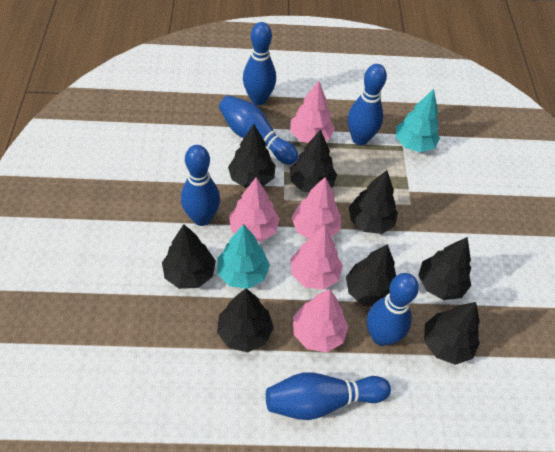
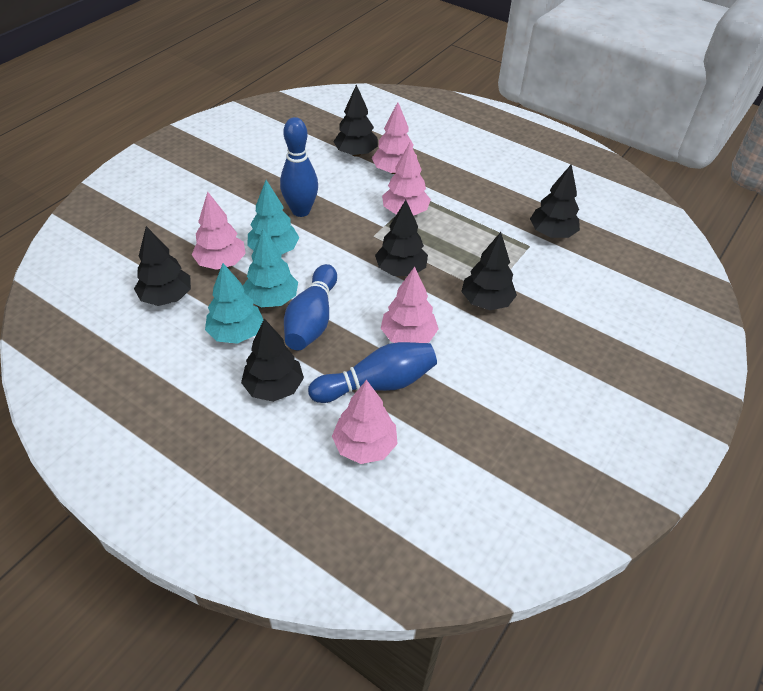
black tree: 8 -> 6
blue bowling pin: 6 -> 3
turquoise tree: 2 -> 3

